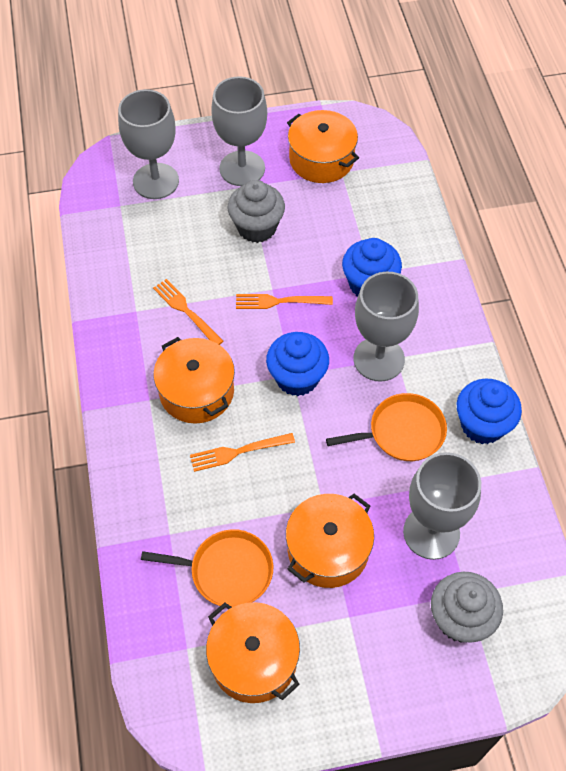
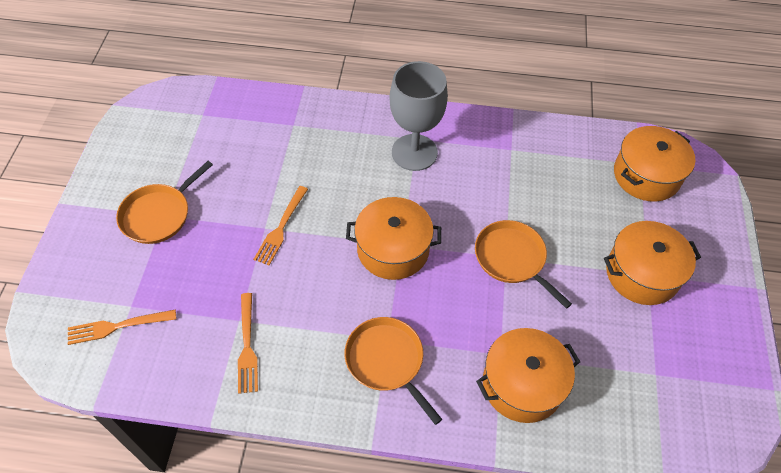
blue cupcake: 3 -> 0
grey cupcake: 2 -> 0
grey goblet: 4 -> 1
orange pan: 2 -> 3

